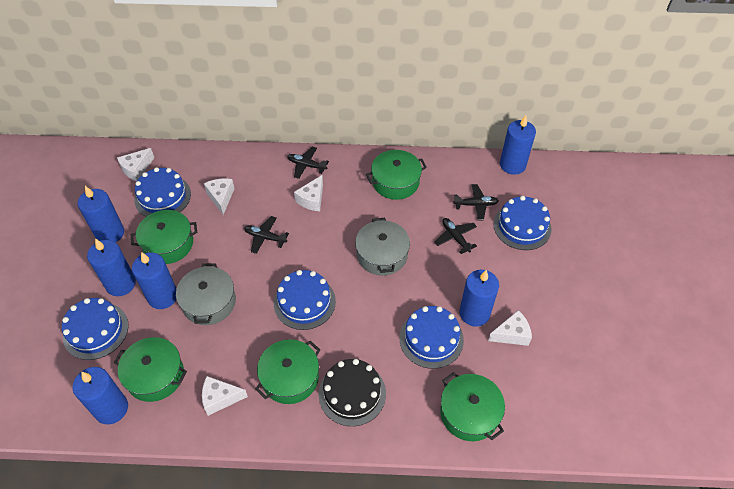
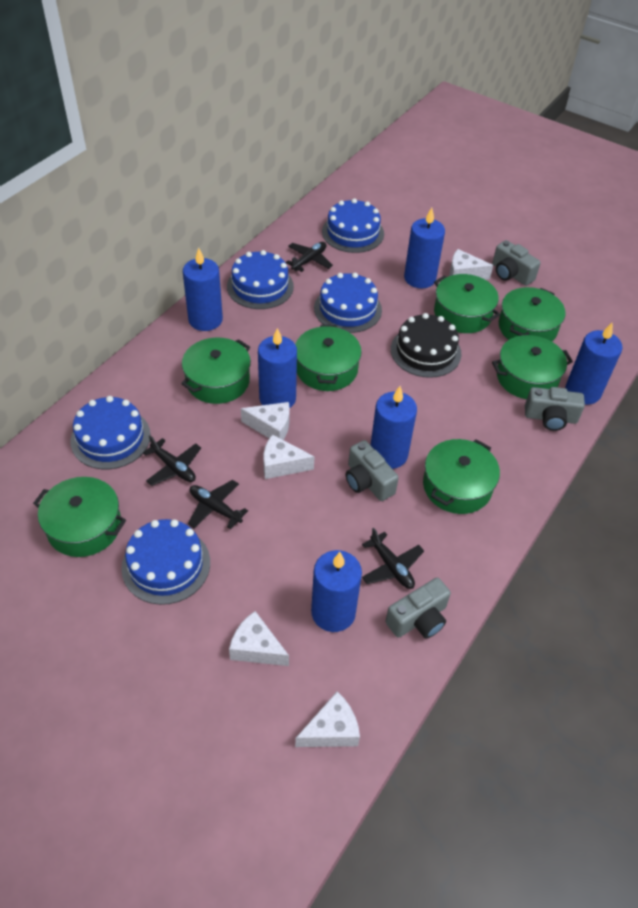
green pot: 5 -> 7
grey camera: 0 -> 4
grey pot: 2 -> 0

